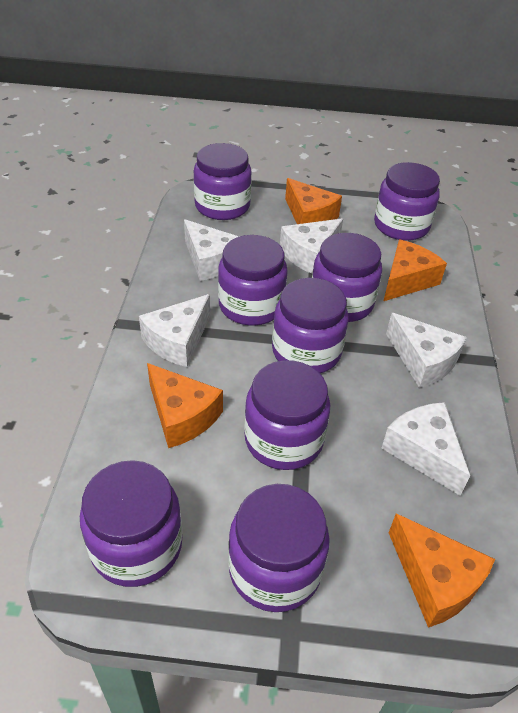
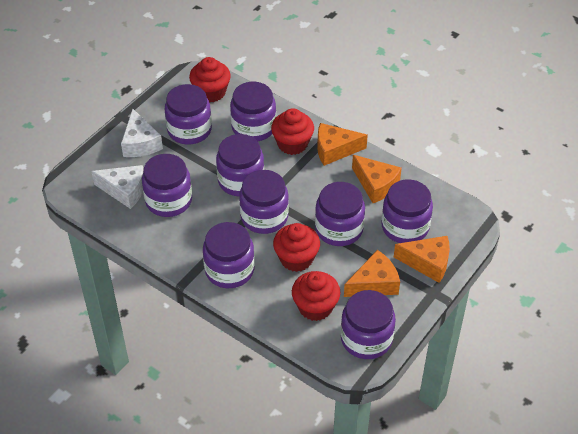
purple jar: 8 -> 9
red cupcake: 0 -> 4
white cheese: 5 -> 2

